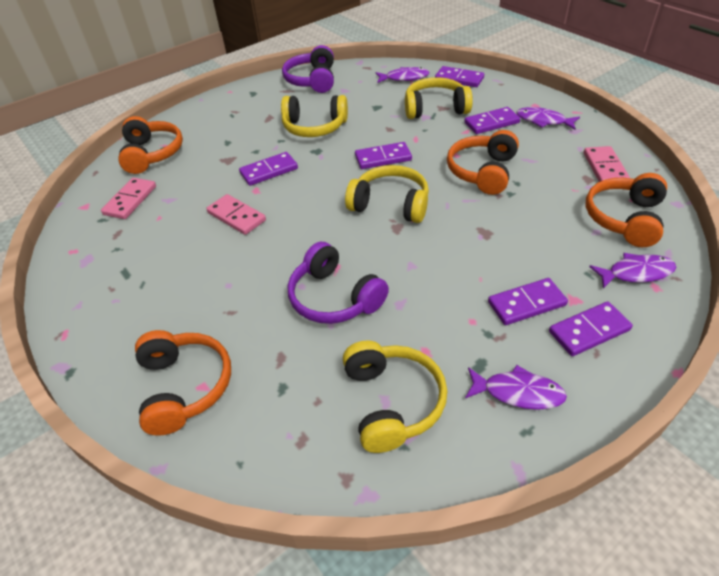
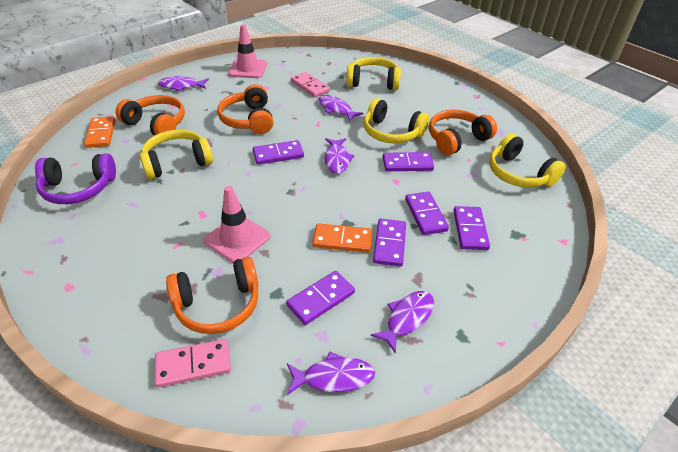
orange domino: 0 -> 2
pink domino: 3 -> 2
pink traffic cone: 0 -> 2
purple fish: 4 -> 5
purple headphones: 2 -> 1

